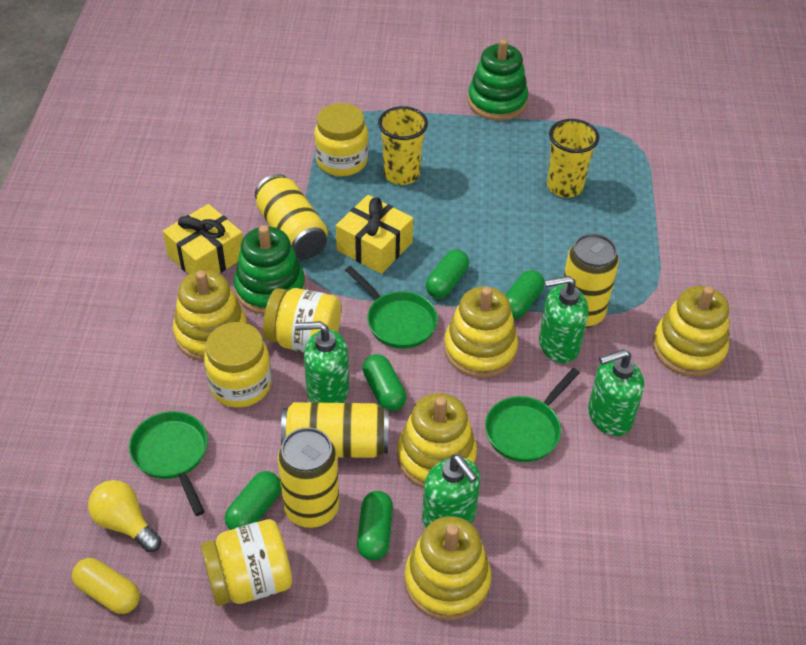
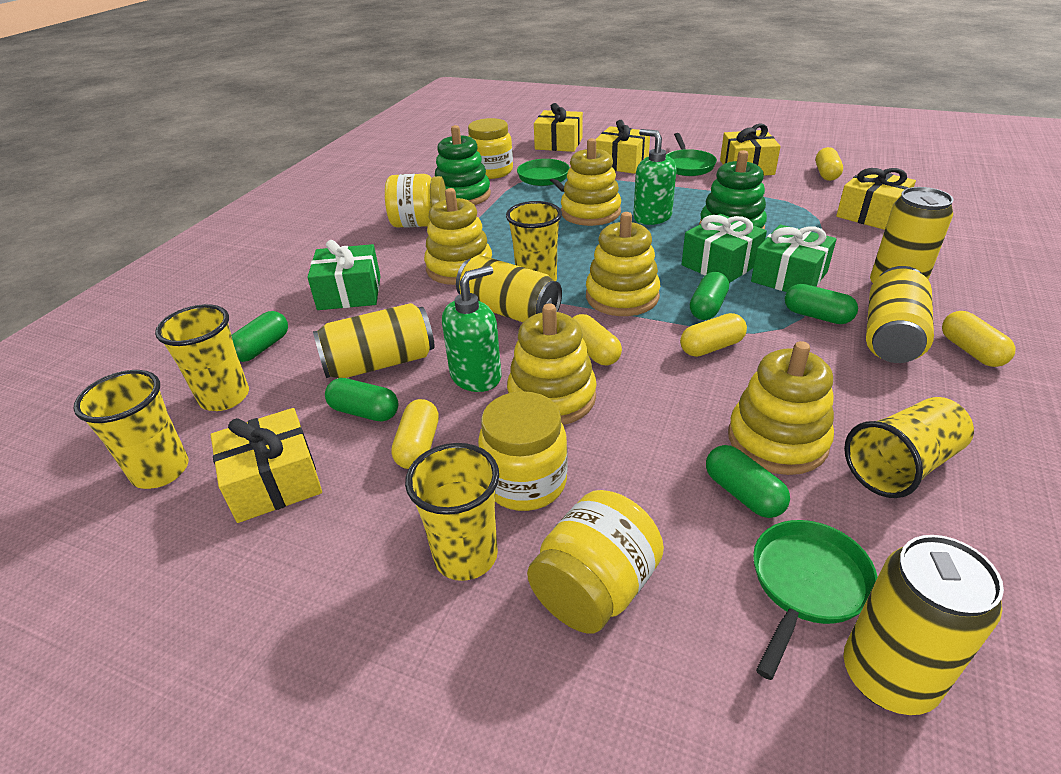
green gift: 0 -> 3
green soap dispenser: 4 -> 2
yellow can: 4 -> 5
yellow capsule: 1 -> 5
yellow cup: 2 -> 5
yellow gift: 2 -> 5
yellow light bulb: 1 -> 0

